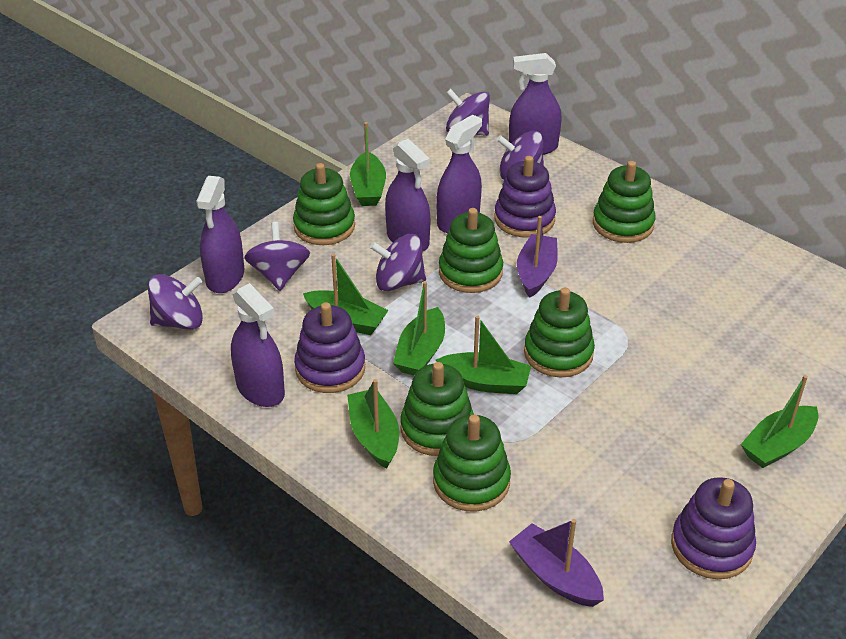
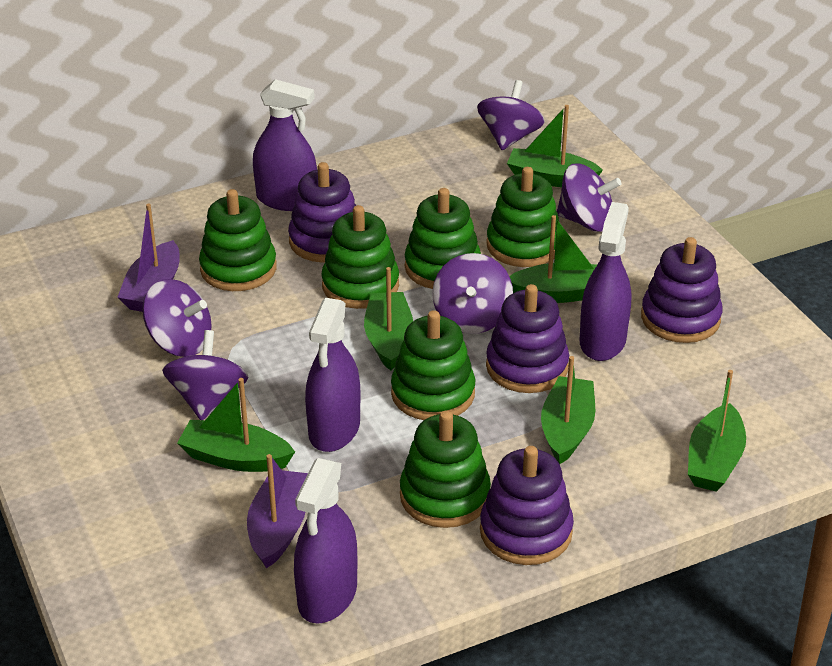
purple spray bottle: 5 -> 4
purple stacking toy: 3 -> 4

